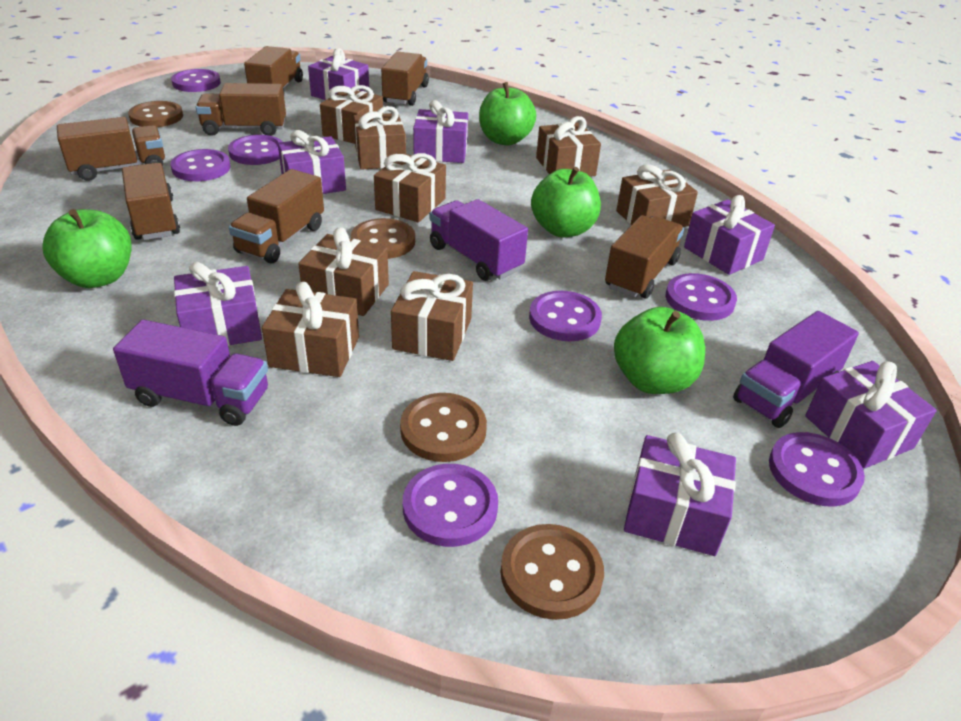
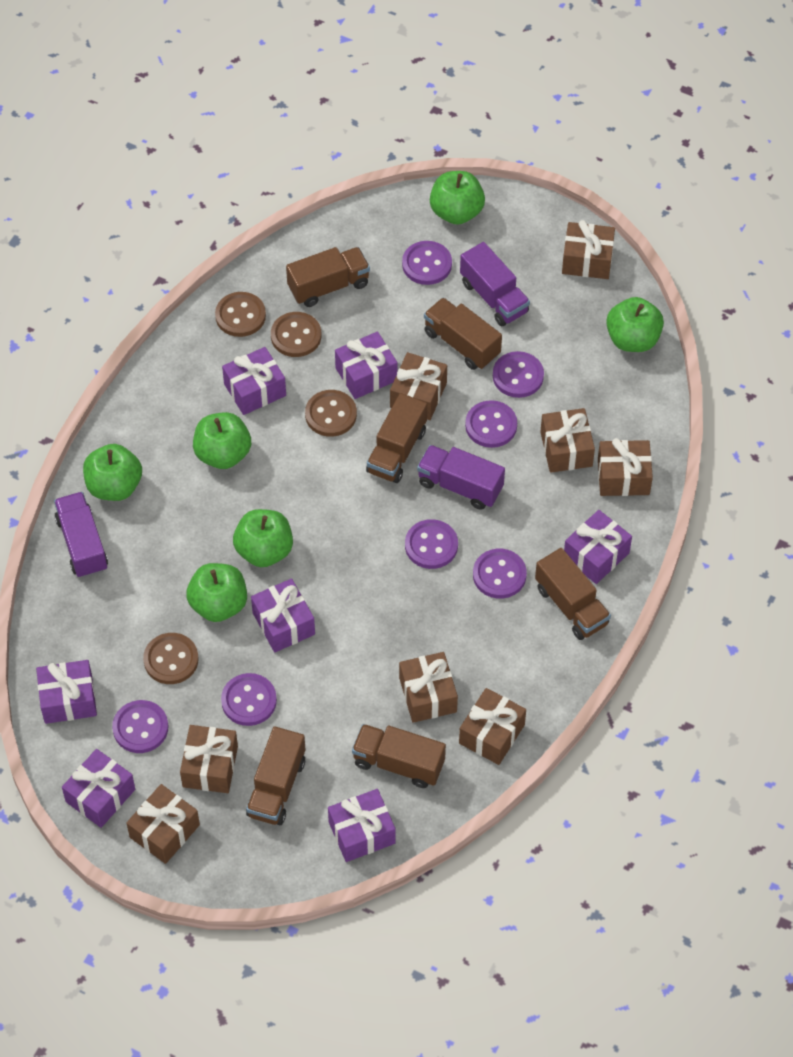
brown truck: 7 -> 6
green apple: 4 -> 6

